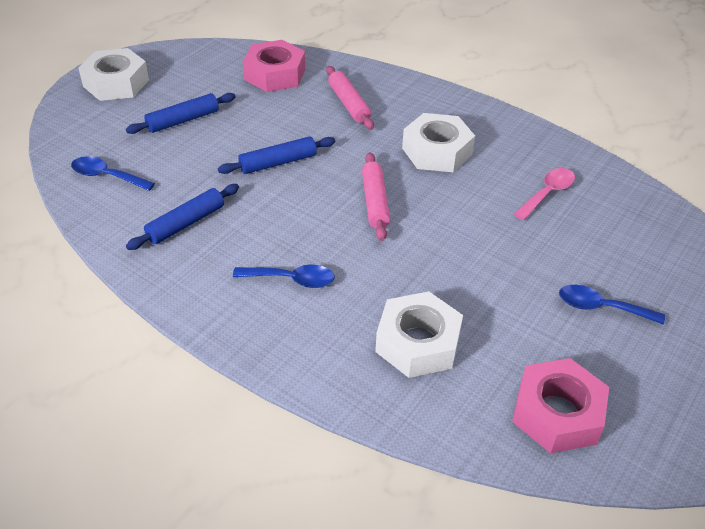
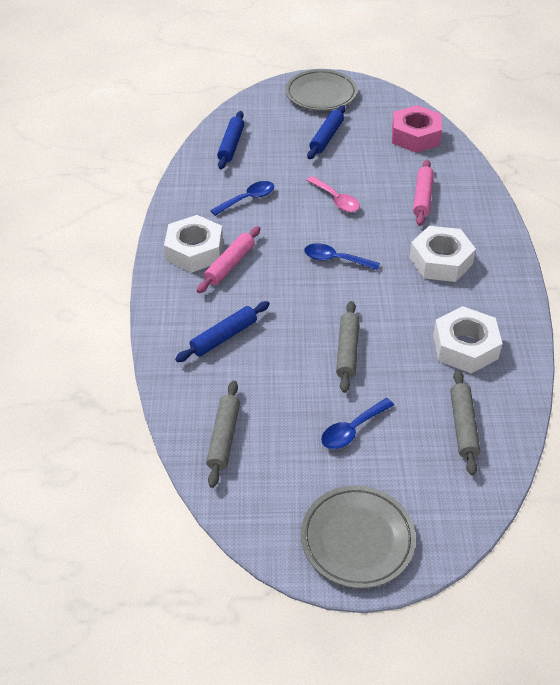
grey plate: 0 -> 2
grey rolling pin: 0 -> 3
pink nut: 2 -> 1

